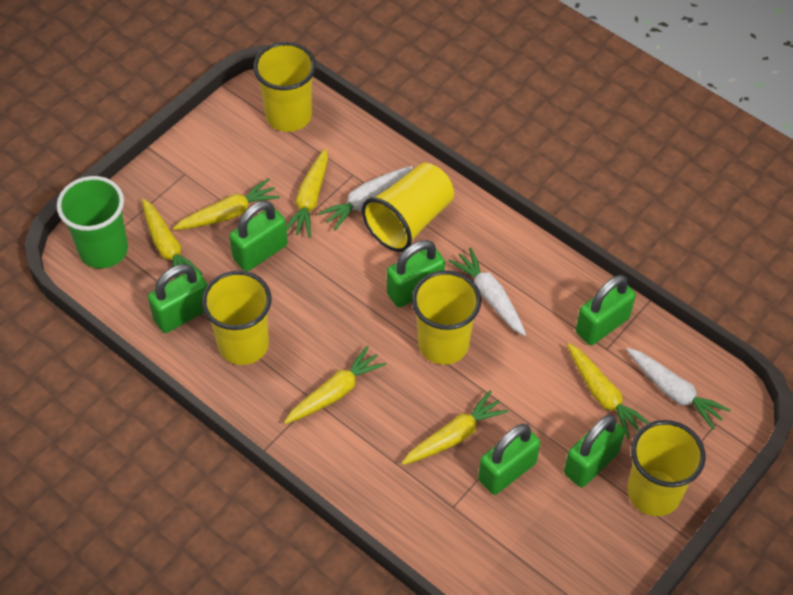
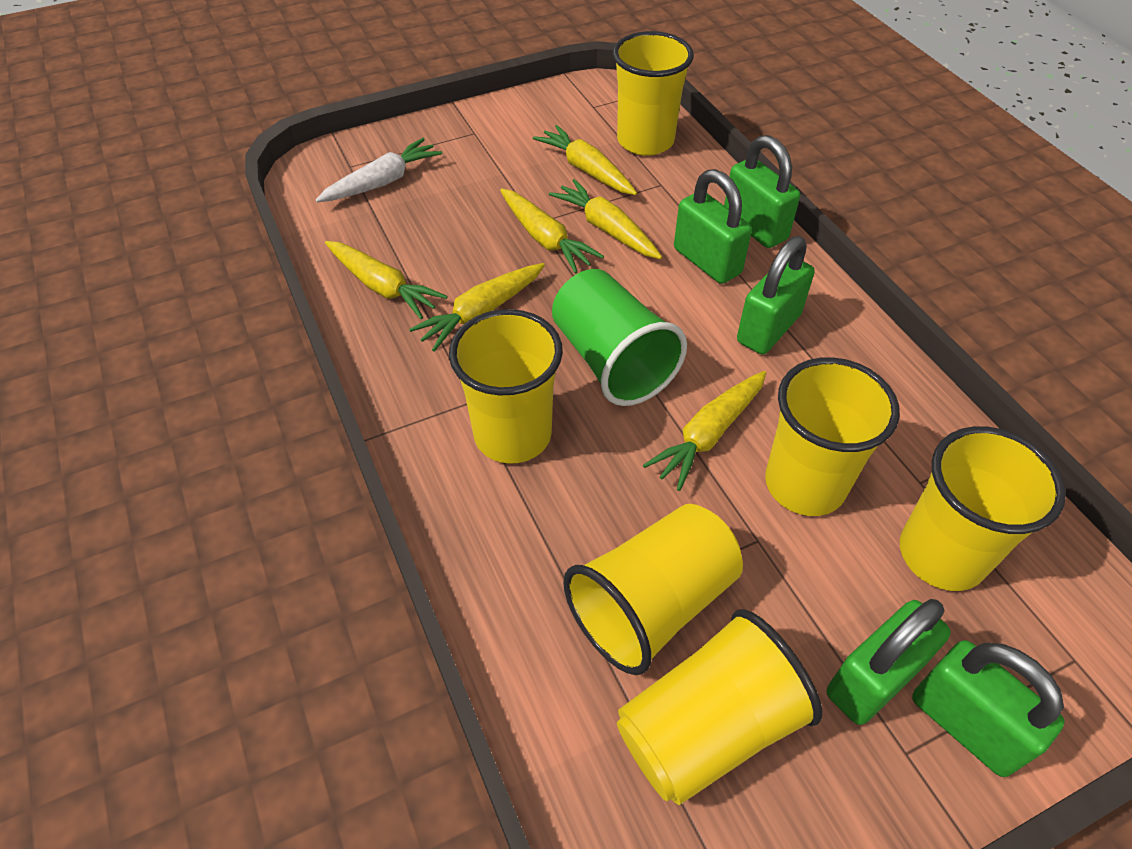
green padlock: 6 -> 5
white carrot: 3 -> 1
yellow cup: 5 -> 6

